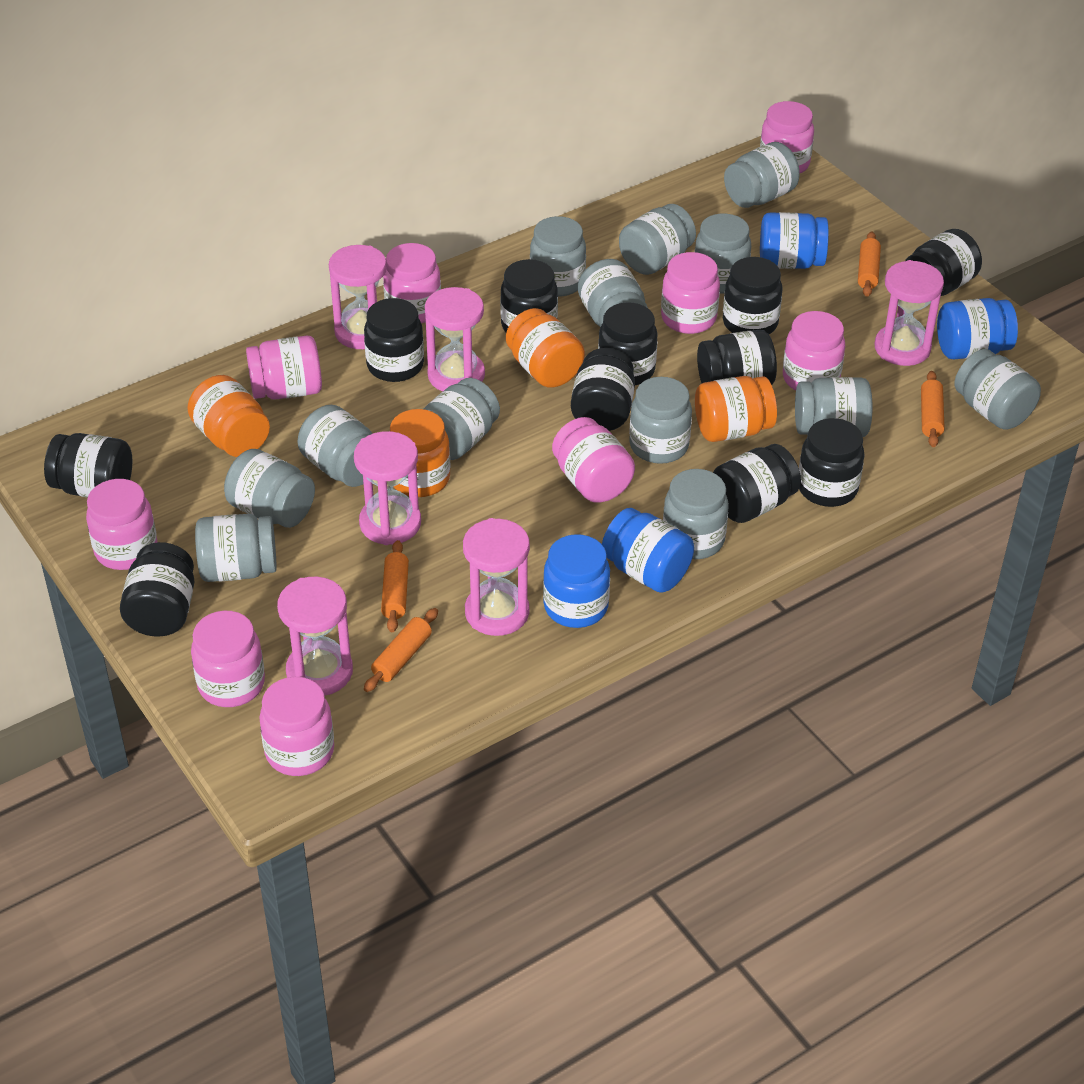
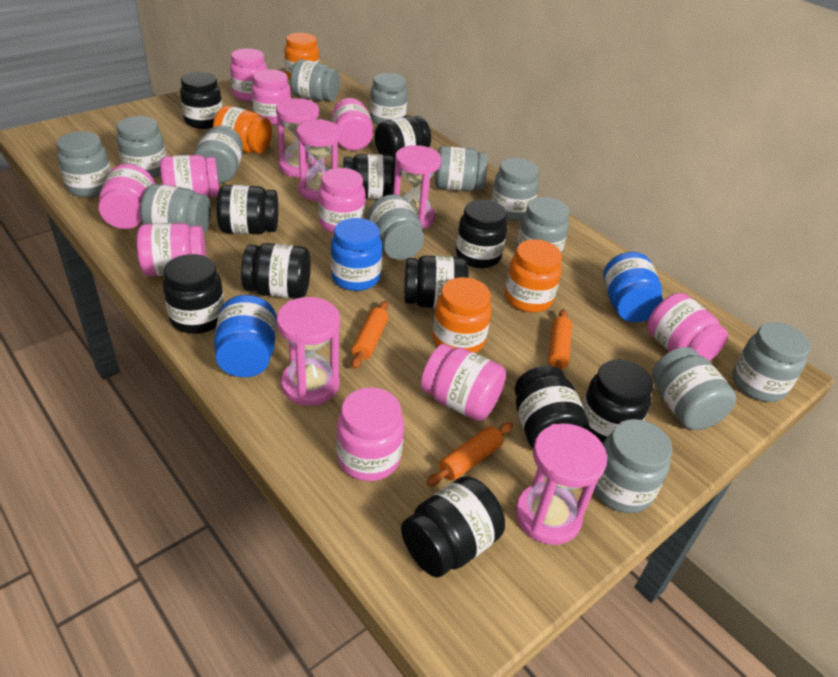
blue jar: 4 -> 3
orange rolling pin: 4 -> 3
pink hourglass: 6 -> 5
pink jar: 9 -> 10

